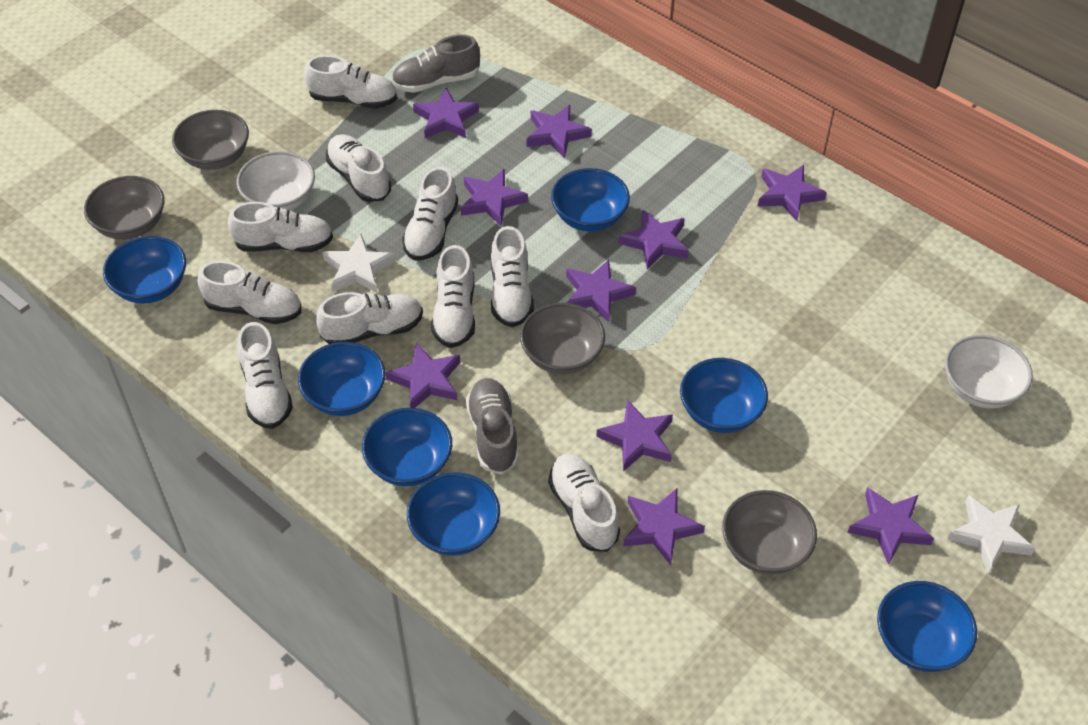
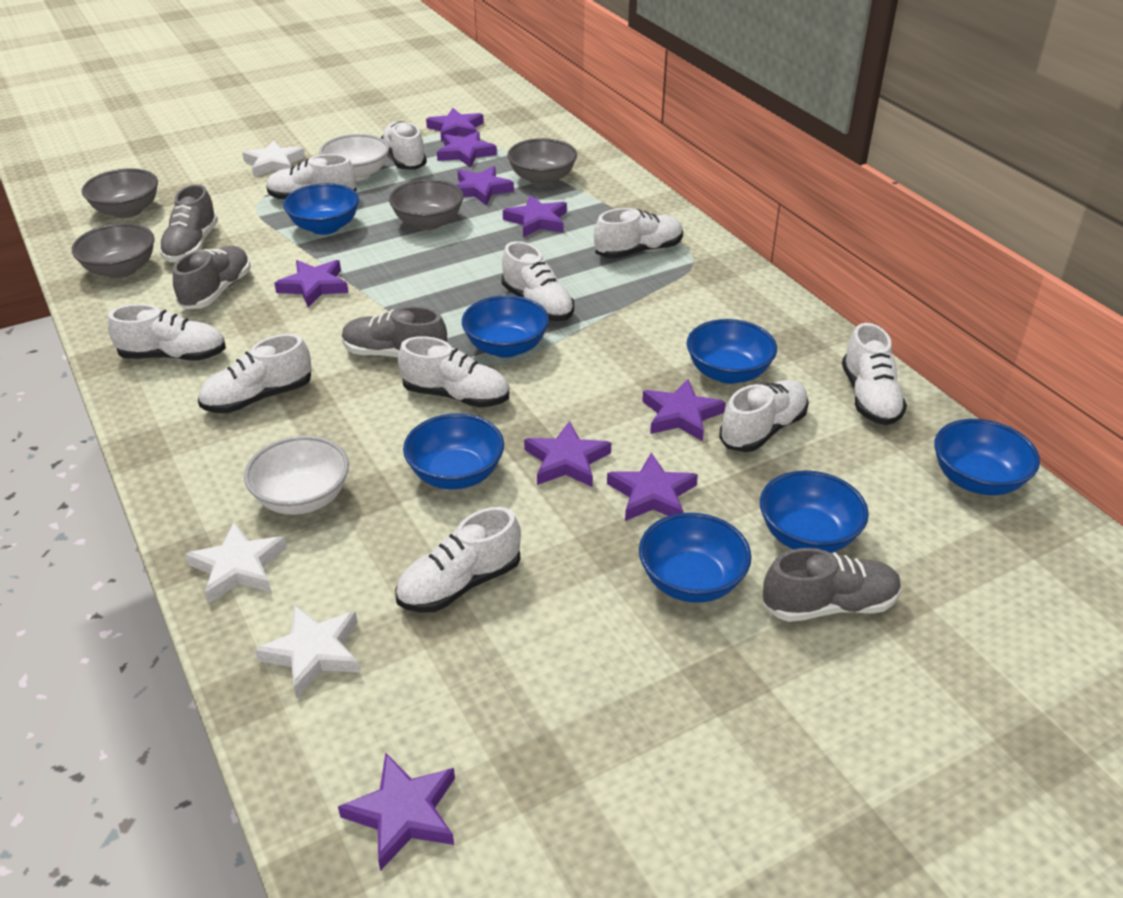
grey shoe: 2 -> 4
purple star: 10 -> 9
white star: 2 -> 3

